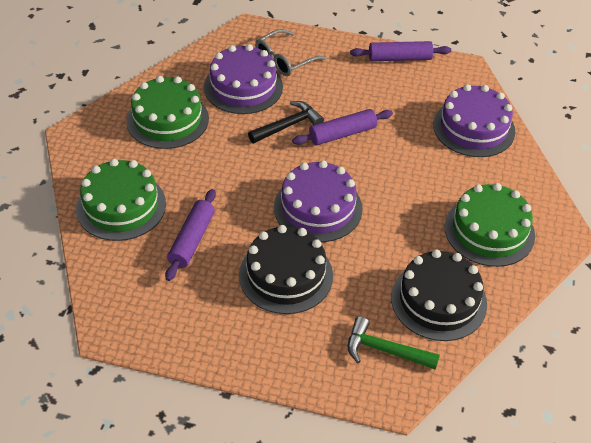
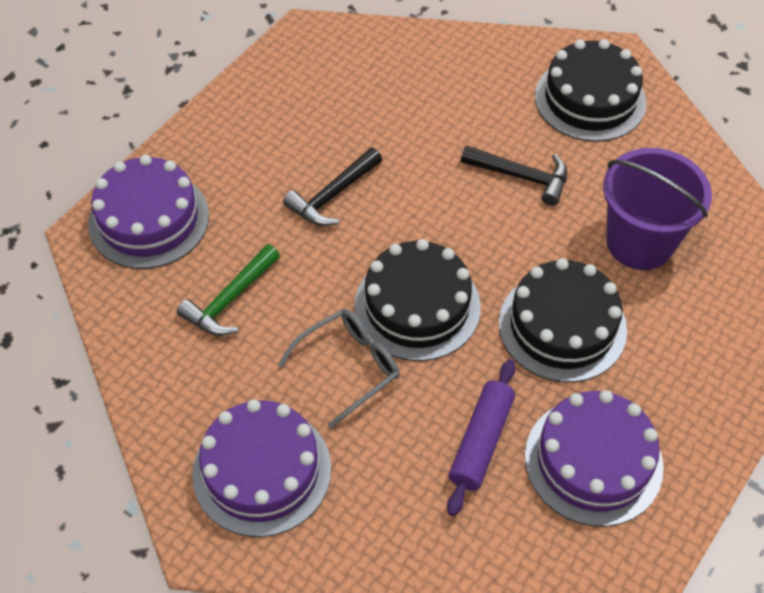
black cake: 2 -> 3
black hammer: 1 -> 2
green cake: 3 -> 0
purple bucket: 0 -> 1
purple rolling pin: 3 -> 1

